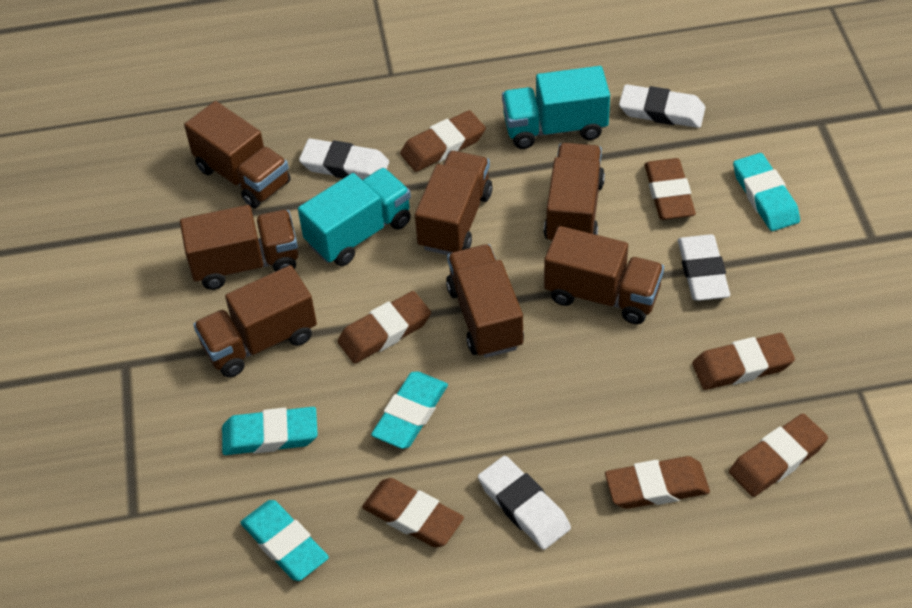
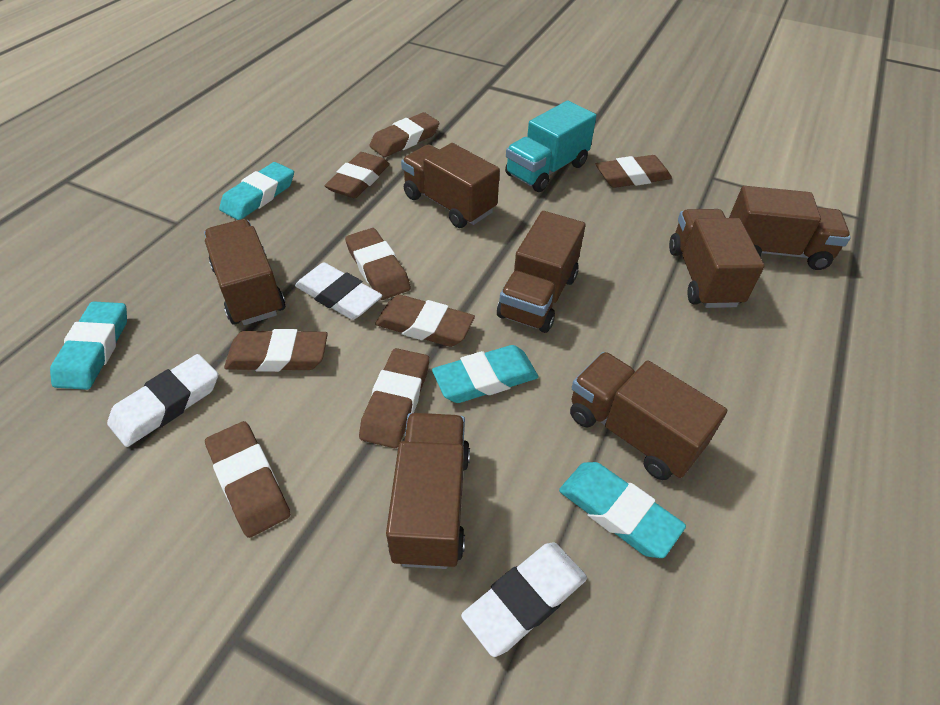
brown eraser: 7 -> 8
turquoise truck: 2 -> 1
white eraser: 4 -> 3

